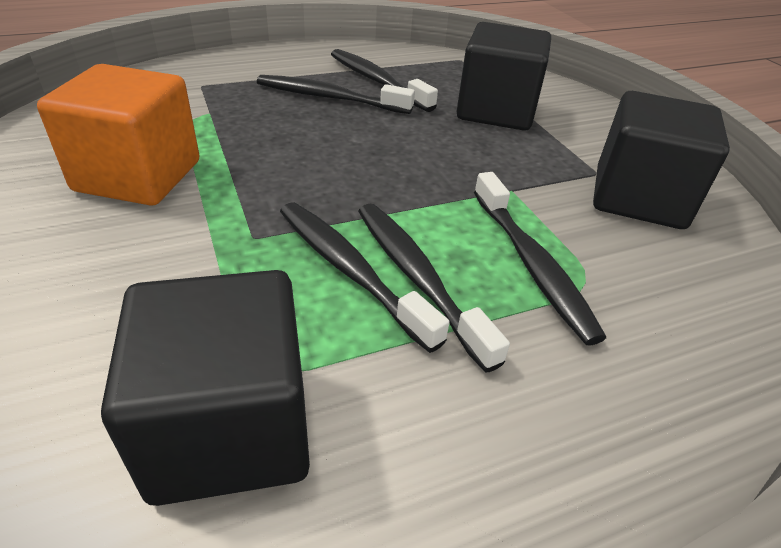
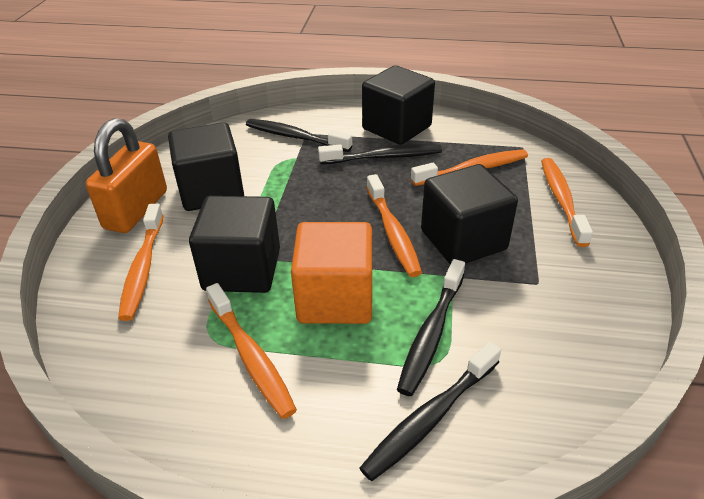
black cube: 3 -> 4
black toothbrush: 5 -> 4
orange padlock: 0 -> 1
orange toothbrush: 0 -> 5

